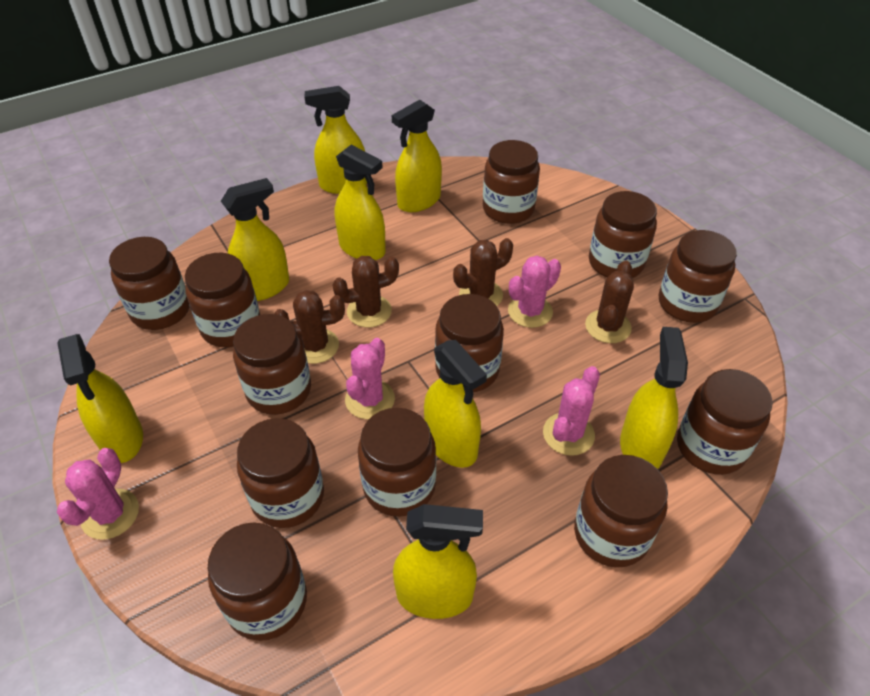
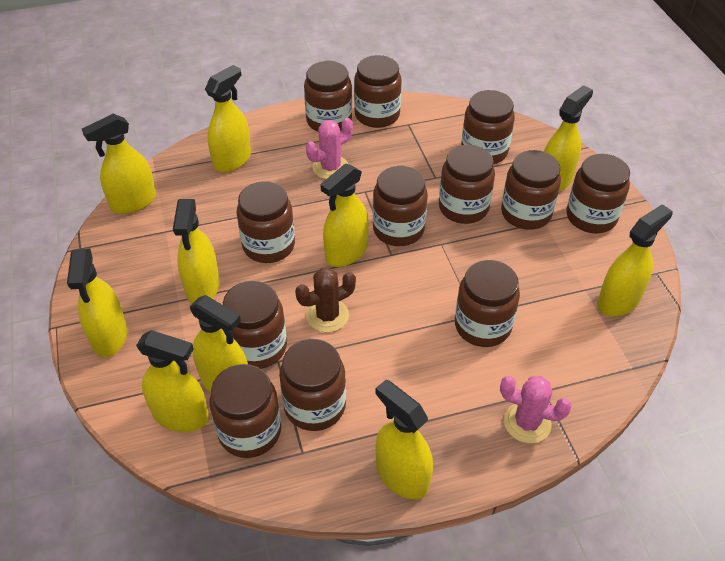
brown cactus: 4 -> 1
pink cactus: 4 -> 2
yellow spray bottle: 8 -> 10

